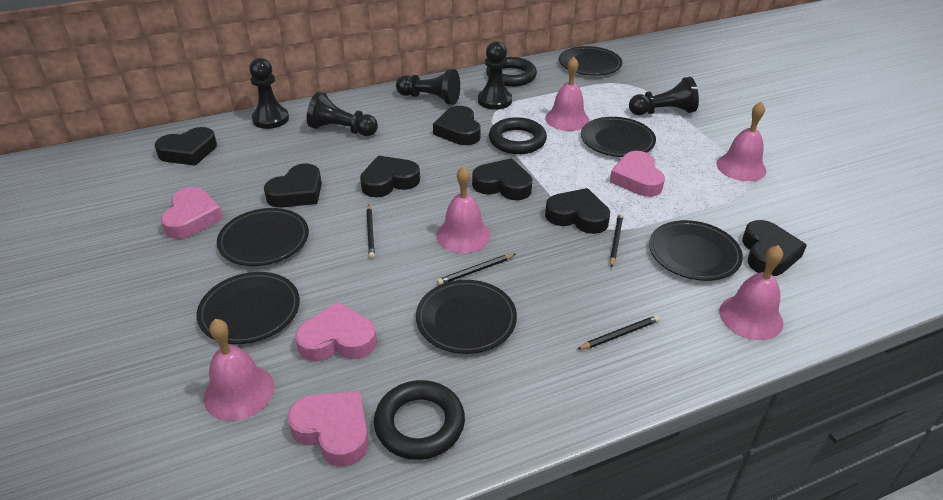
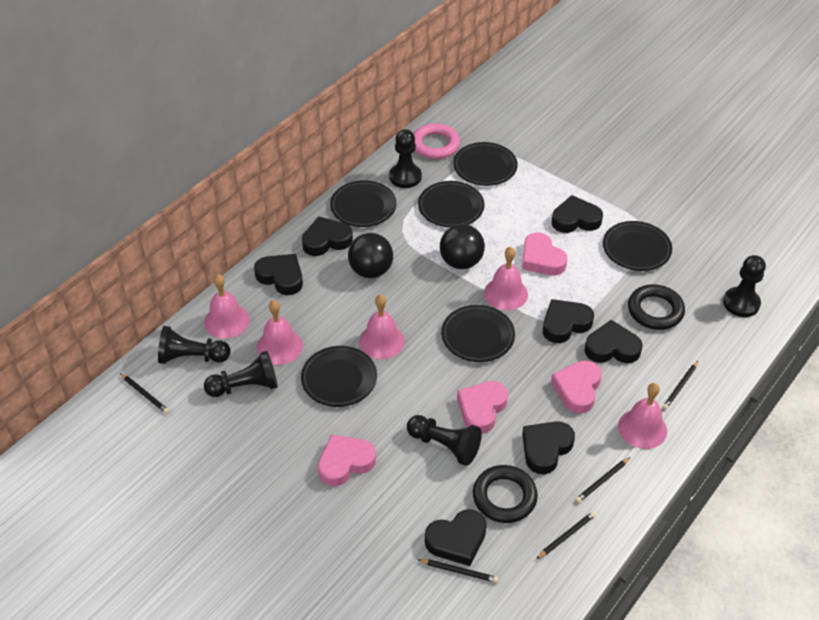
black ball: 0 -> 2
black pencil: 4 -> 5
black ring: 3 -> 2
pink ring: 0 -> 1

